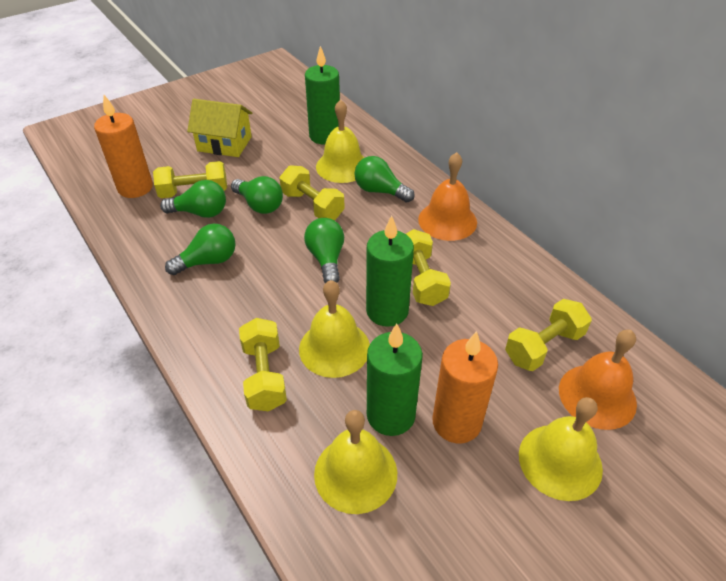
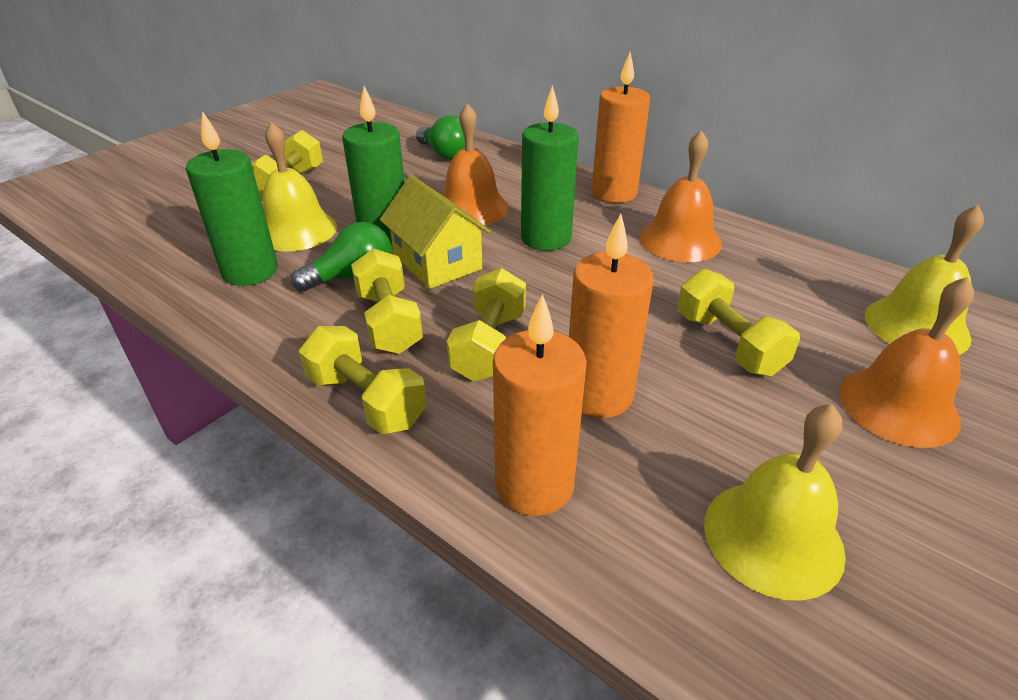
green light bulb: 5 -> 2
orange bell: 2 -> 3
orange candle: 2 -> 3
yellow bell: 4 -> 3

